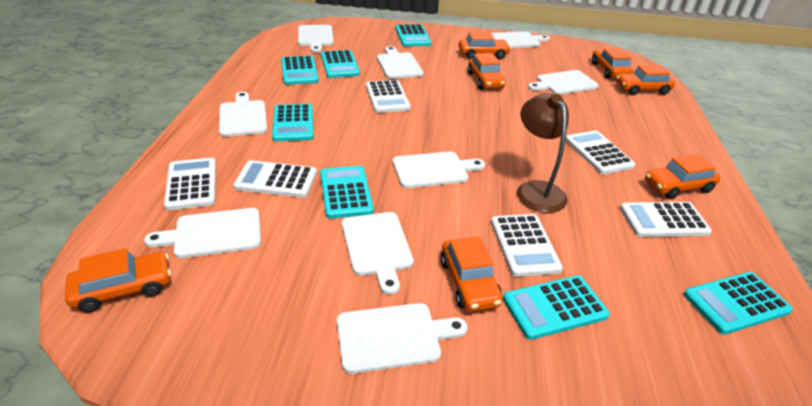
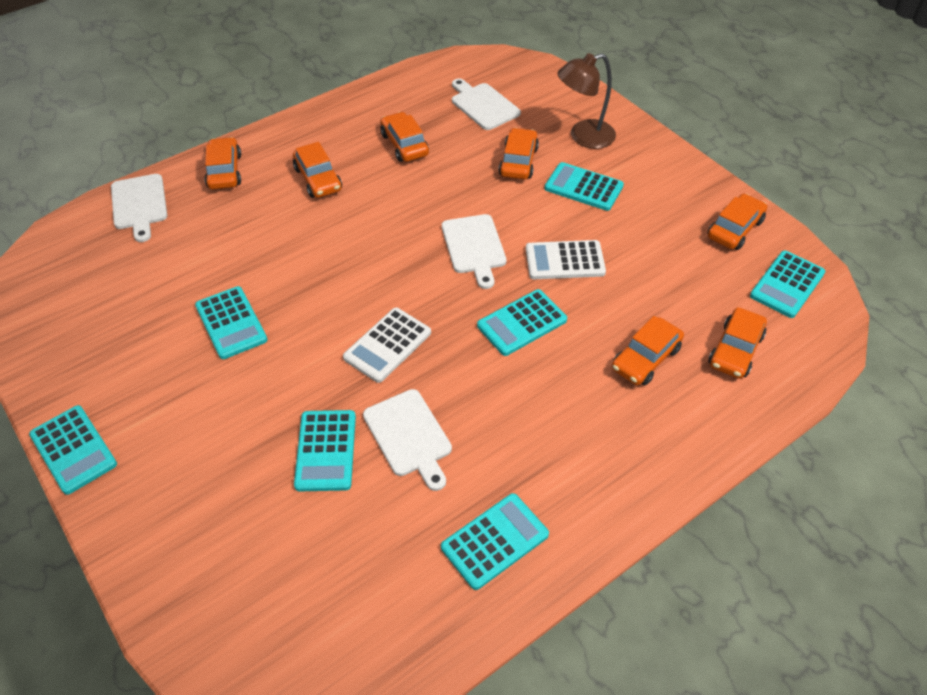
white calculator: 6 -> 2
white cutting board: 9 -> 4

